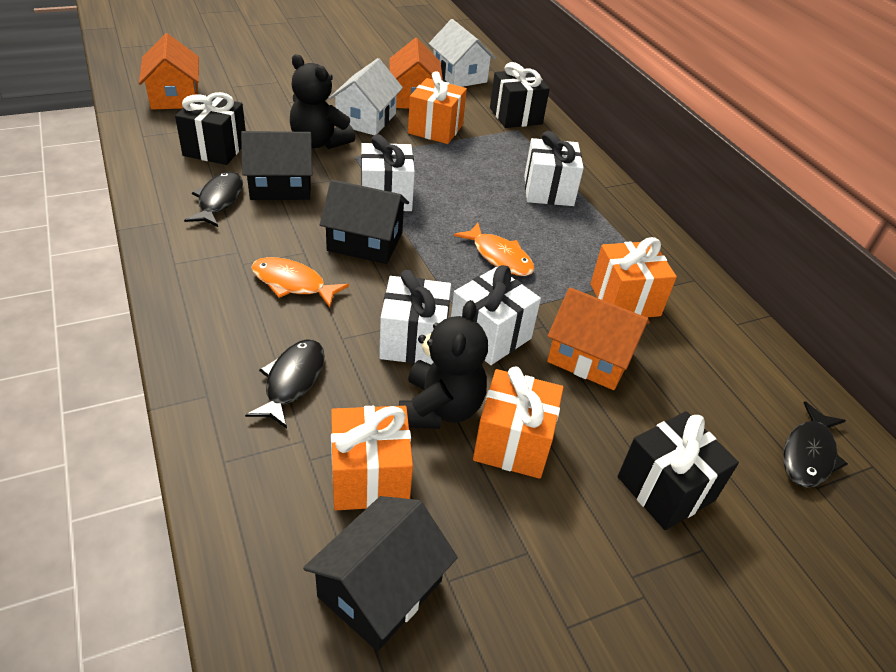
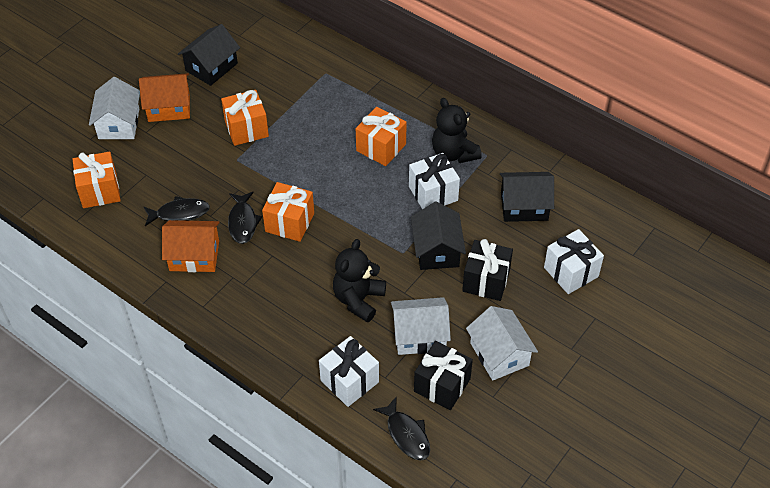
black gift: 3 -> 2
orange fish: 2 -> 0
orange house: 3 -> 2
white gift: 4 -> 3
white house: 2 -> 3

